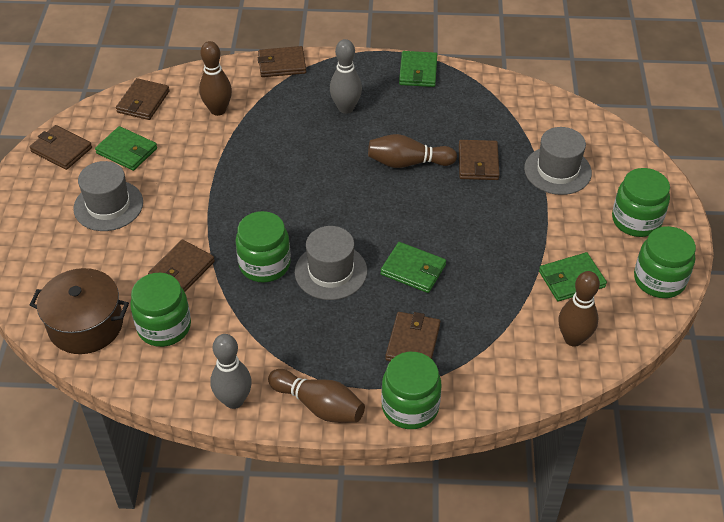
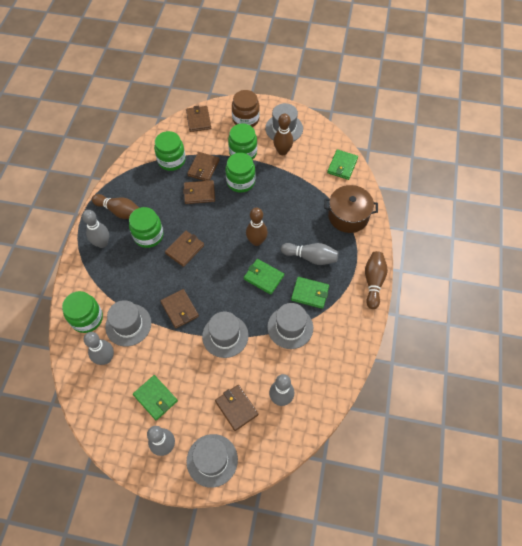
brown jar: 0 -> 1
grey bowling pin: 2 -> 5
grey hat: 3 -> 5

